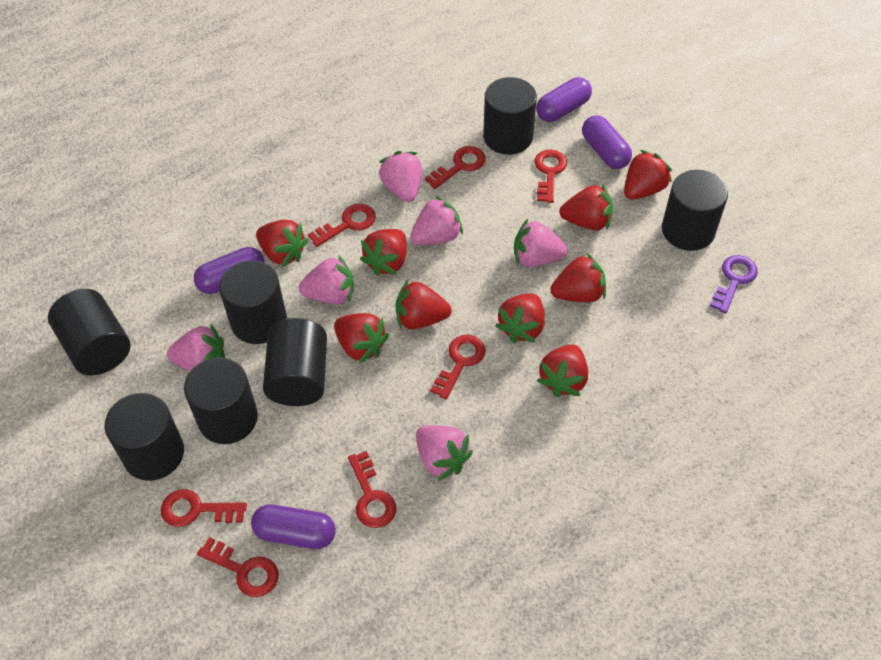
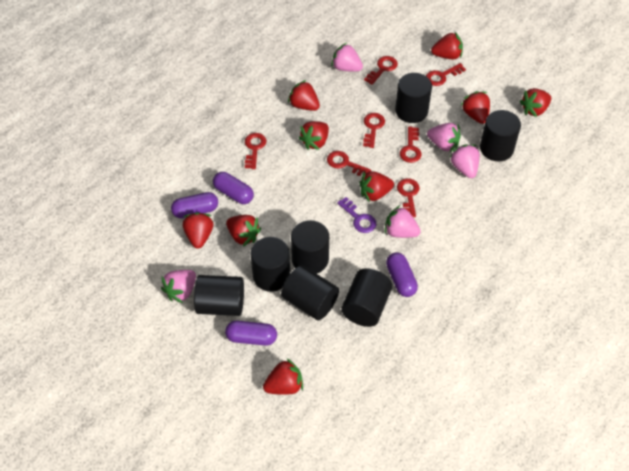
pink strawberry: 6 -> 5

